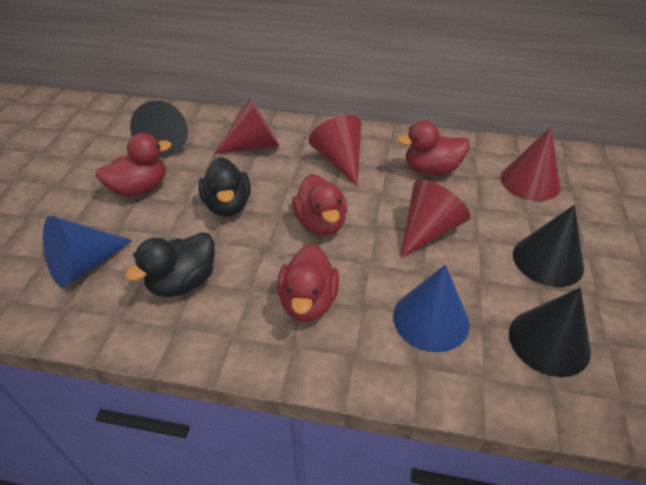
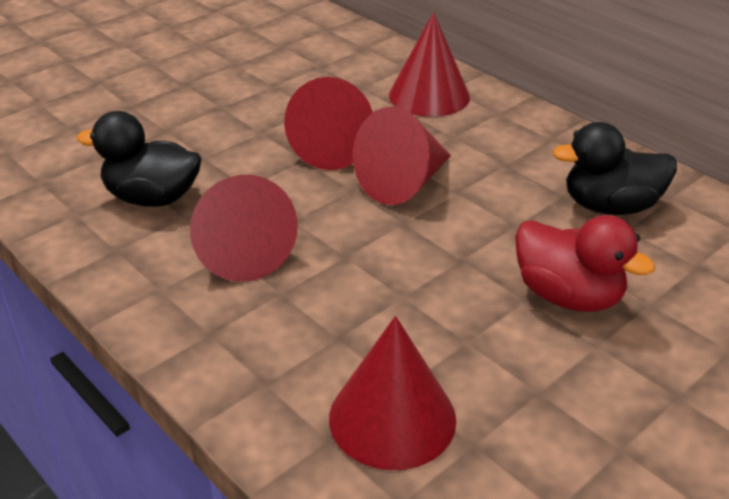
black cone: 3 -> 0
blue cone: 2 -> 0
red cone: 4 -> 5
red duck: 4 -> 1

